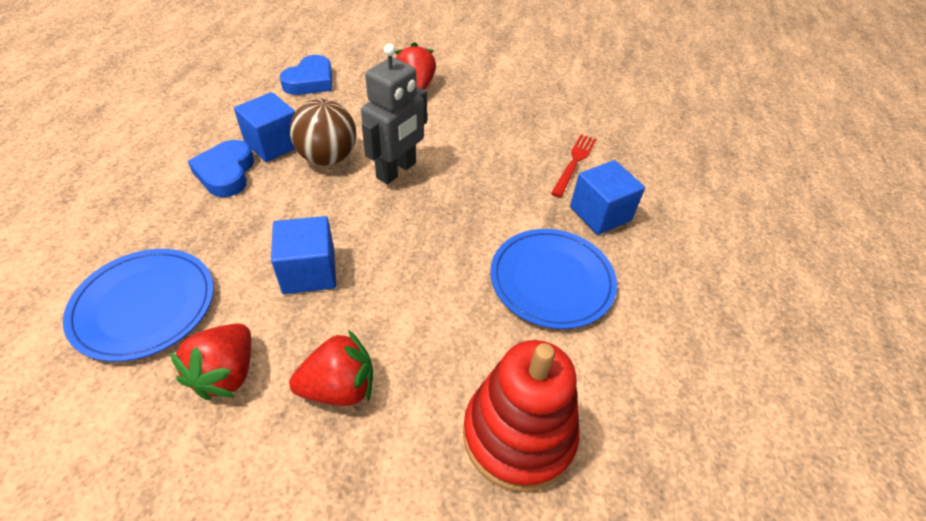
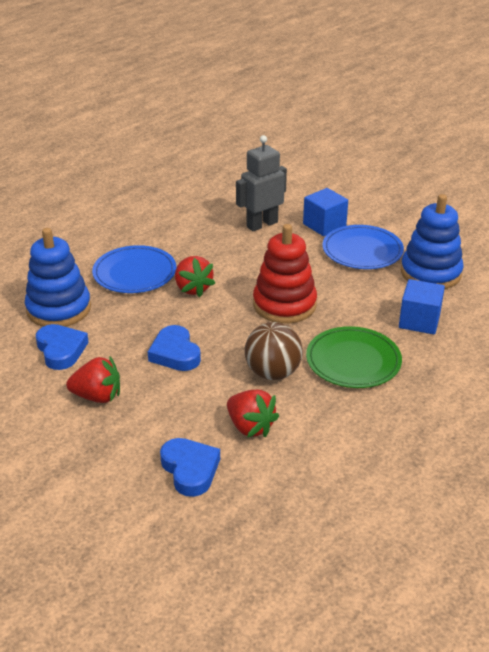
blue cube: 3 -> 2
blue heart: 2 -> 3
blue stacking toy: 0 -> 2
green plate: 0 -> 1
red fork: 1 -> 0

